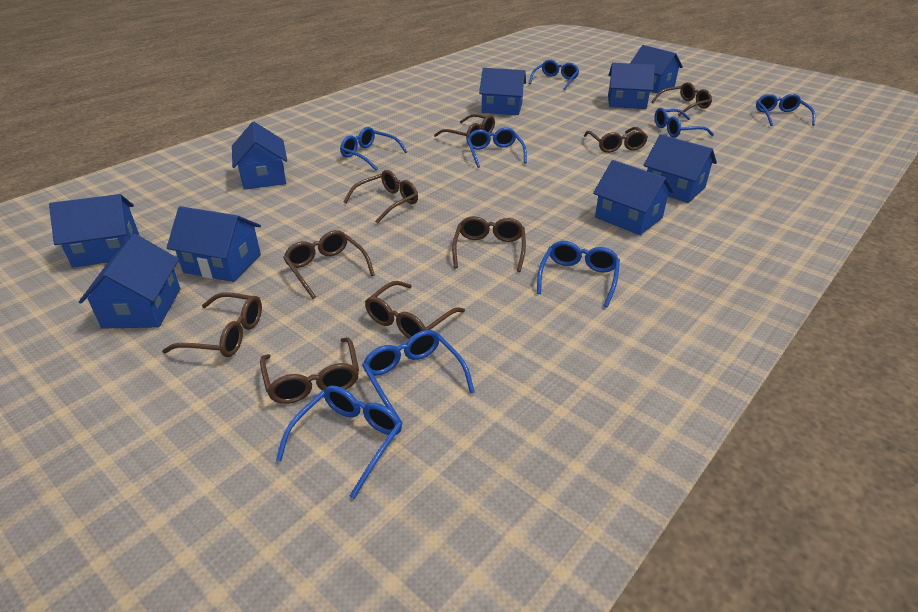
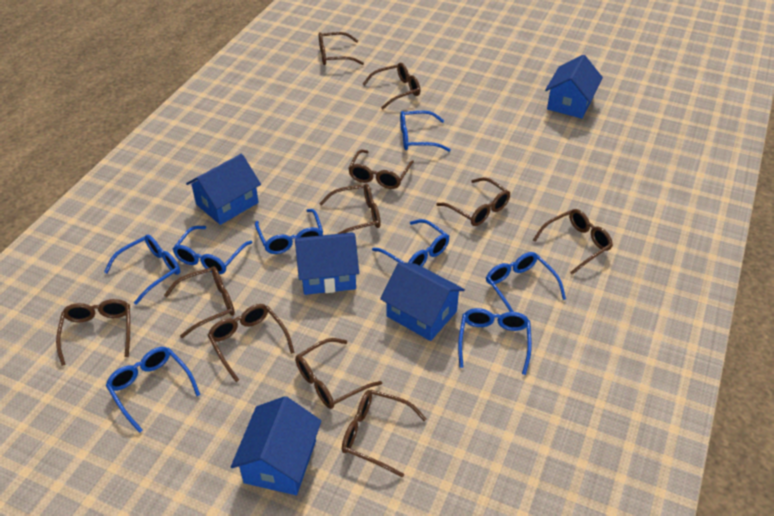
blue house: 9 -> 5
brown glasses: 9 -> 11

